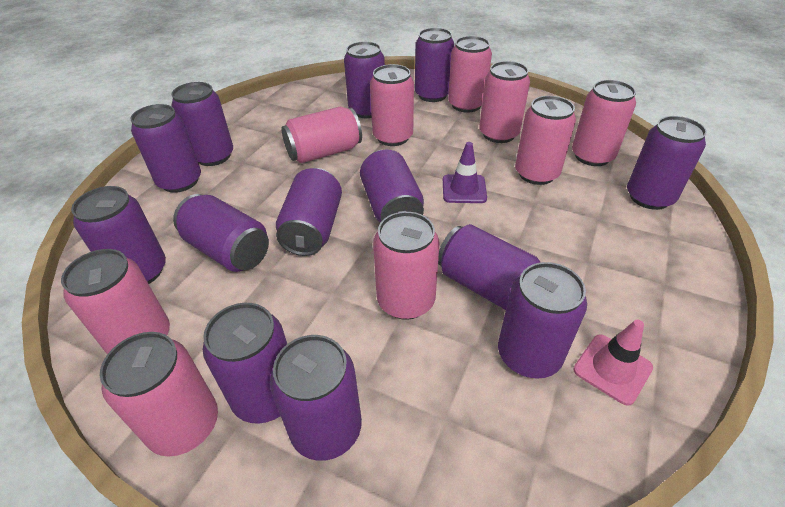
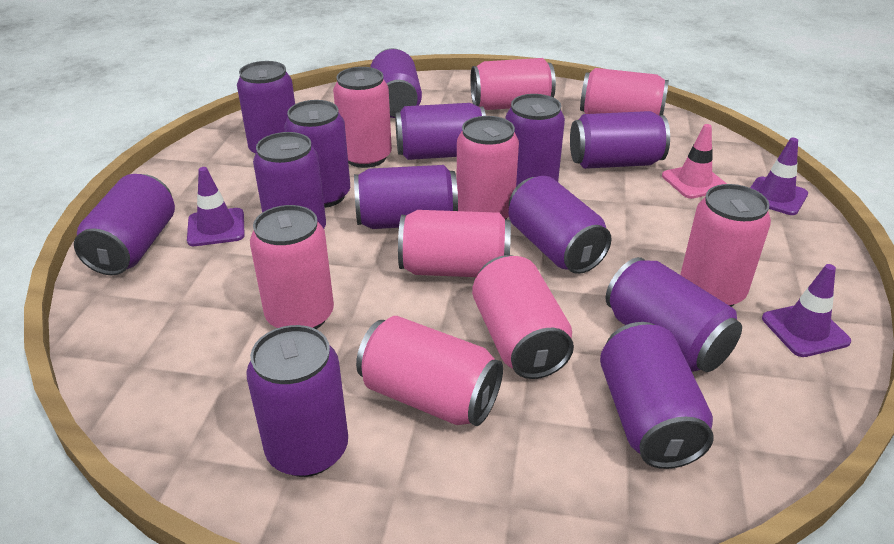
purple traffic cone: 1 -> 3

